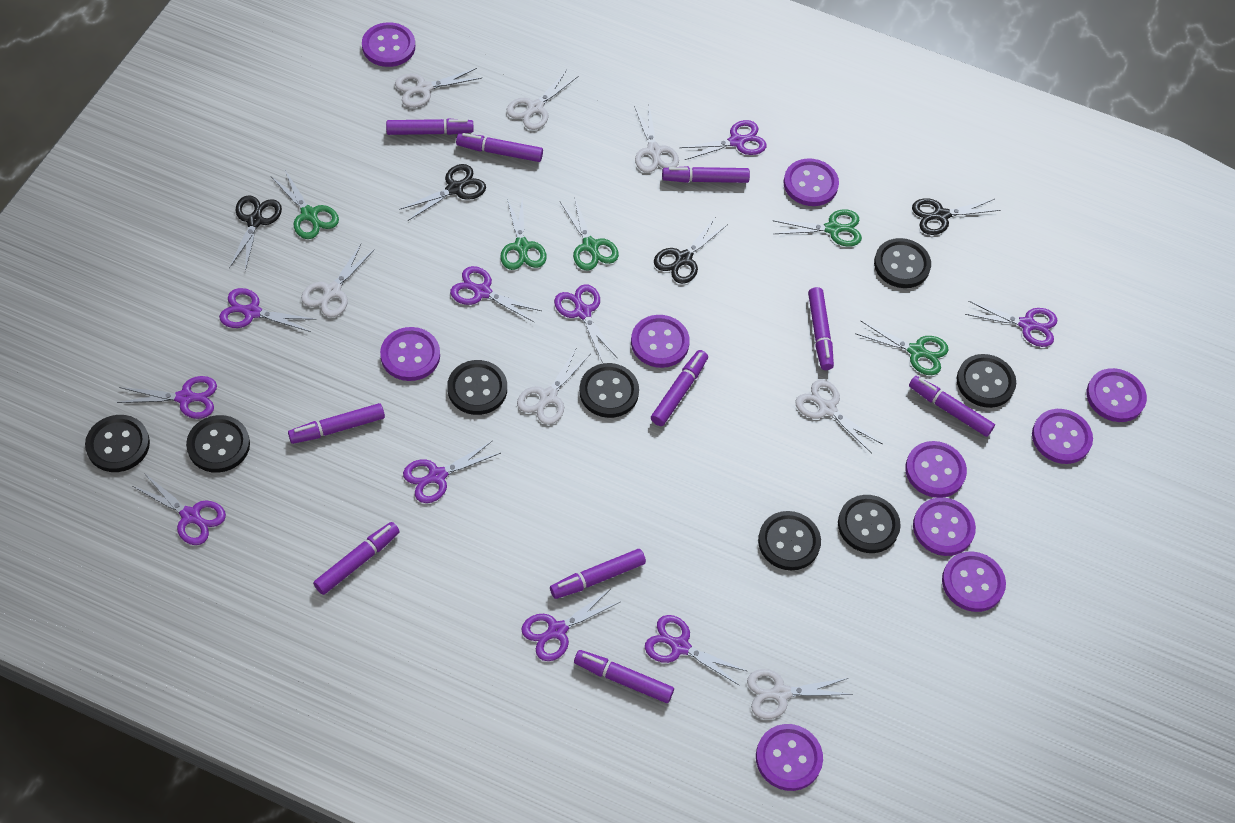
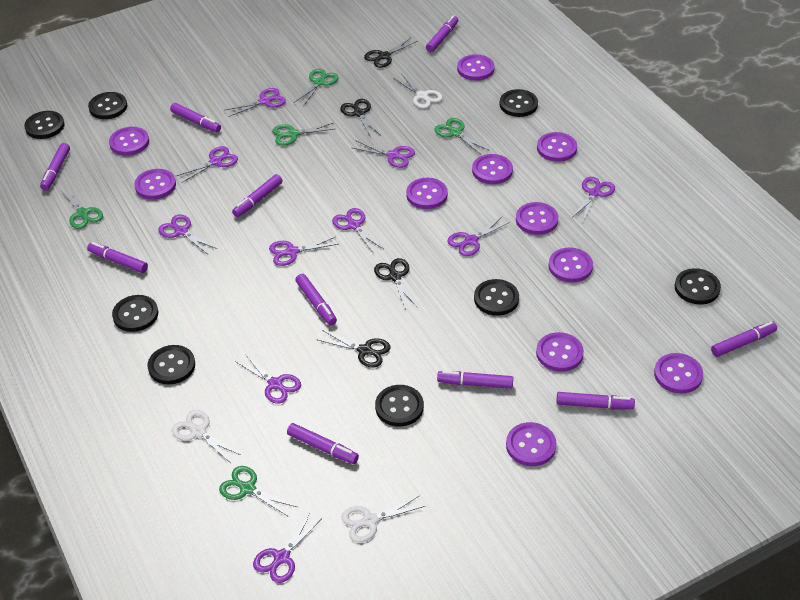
purple button: 10 -> 11
white scissors: 7 -> 3

